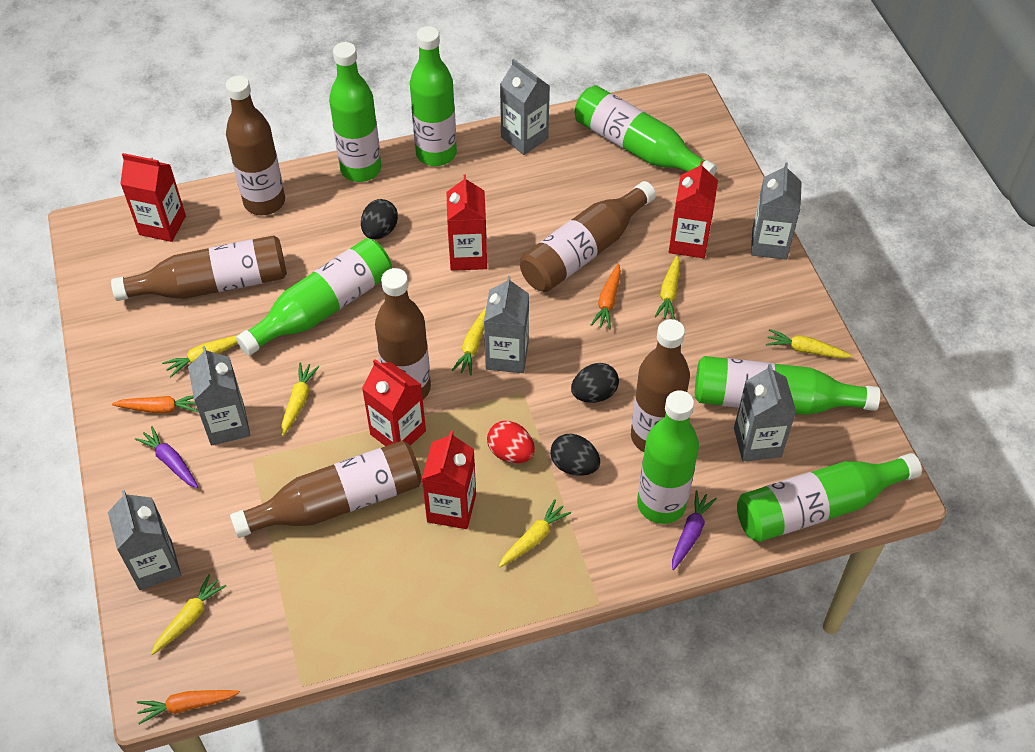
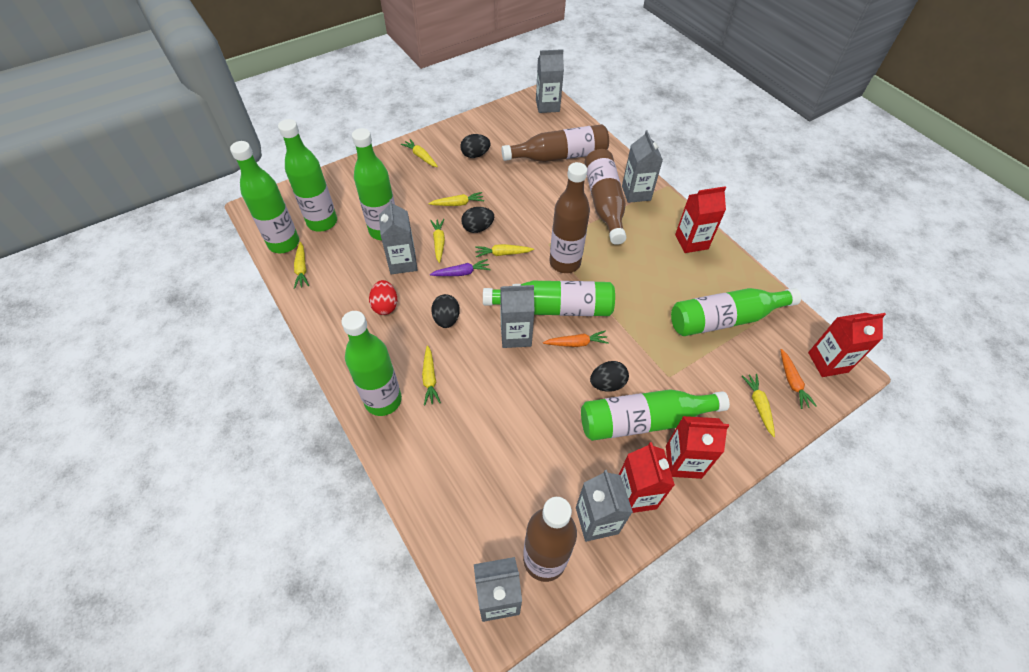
black egg: 3 -> 4
brown bottle: 6 -> 4
orange carrot: 3 -> 2
purple carrot: 2 -> 1
red carton: 5 -> 4

